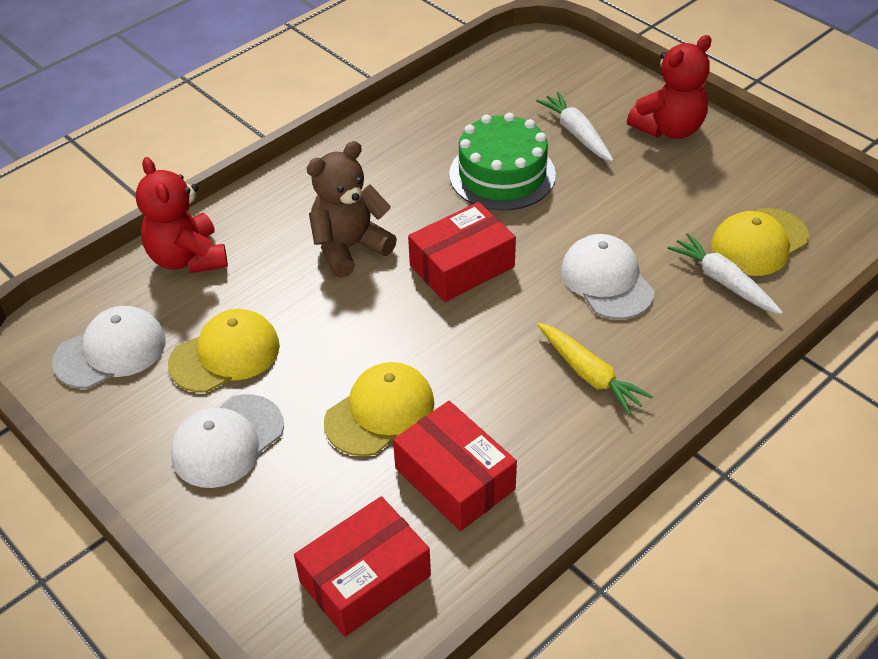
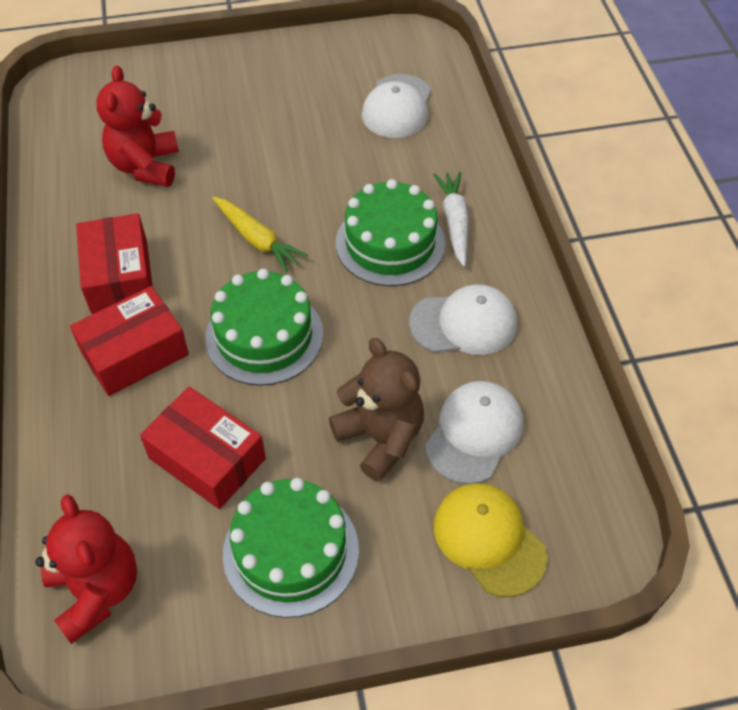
green cake: 1 -> 3
white carrot: 2 -> 1
yellow cap: 3 -> 1

